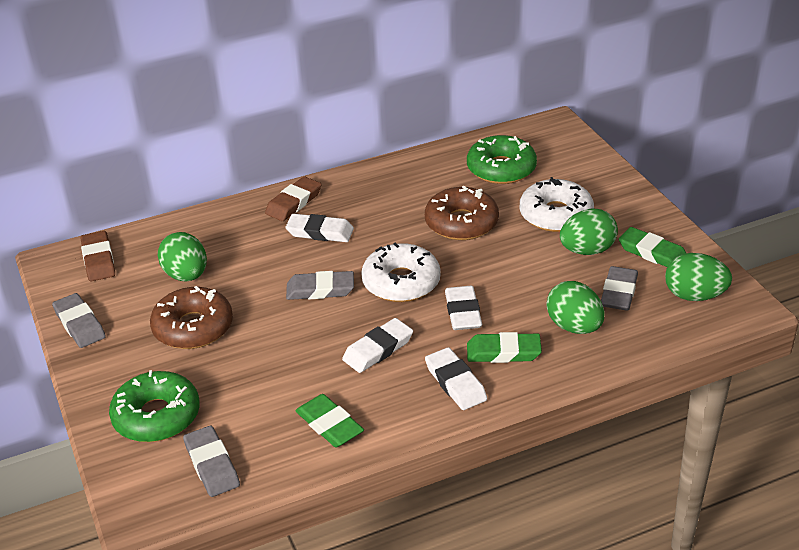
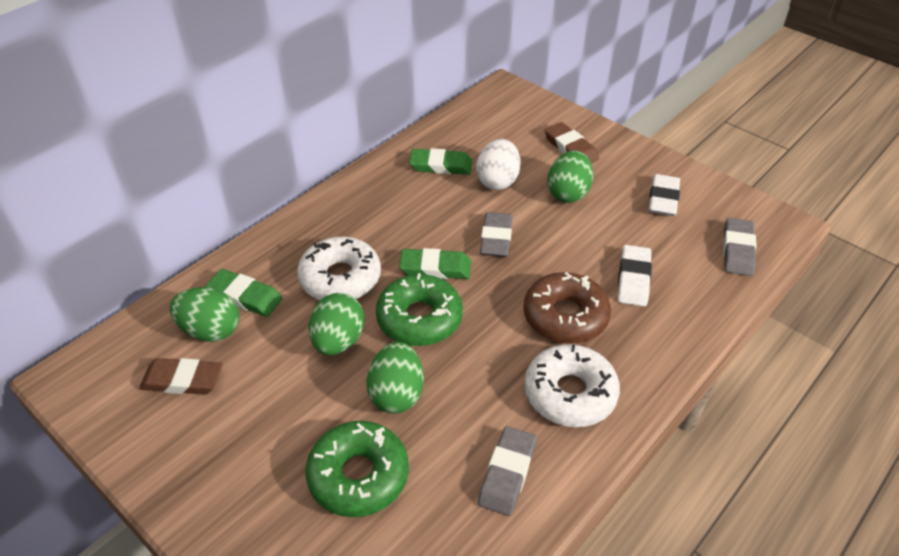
brown donut: 2 -> 1
grey eraser: 4 -> 3
white egg: 0 -> 1
white eraser: 4 -> 2

